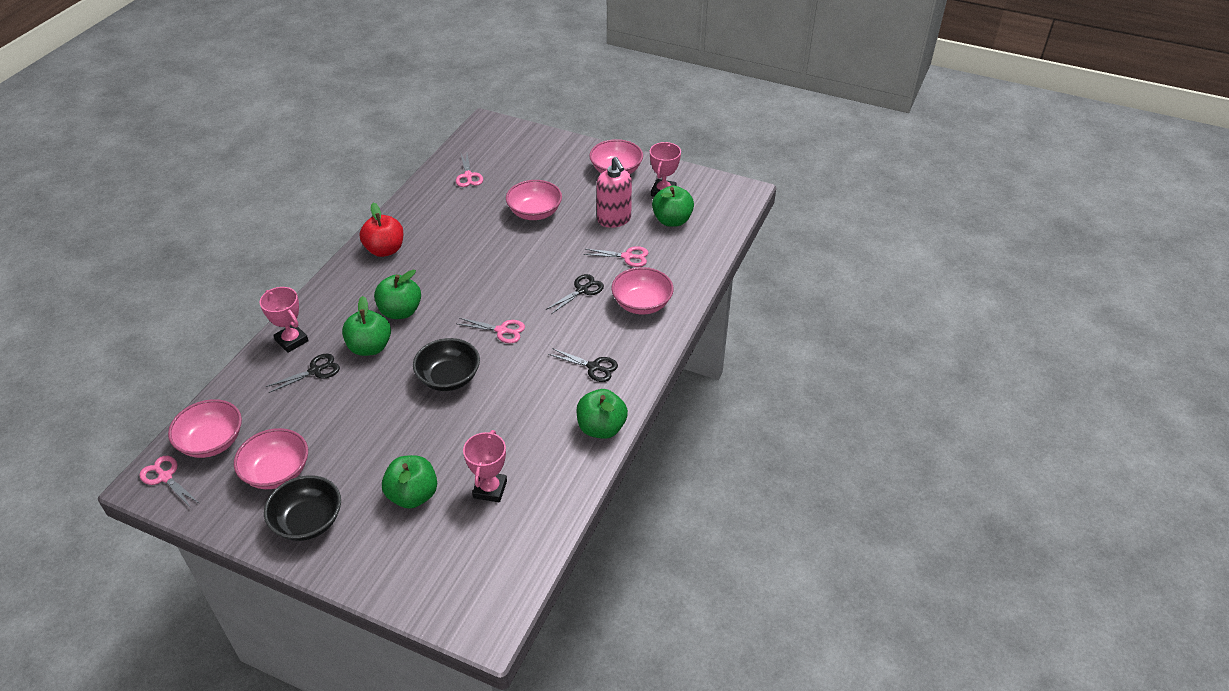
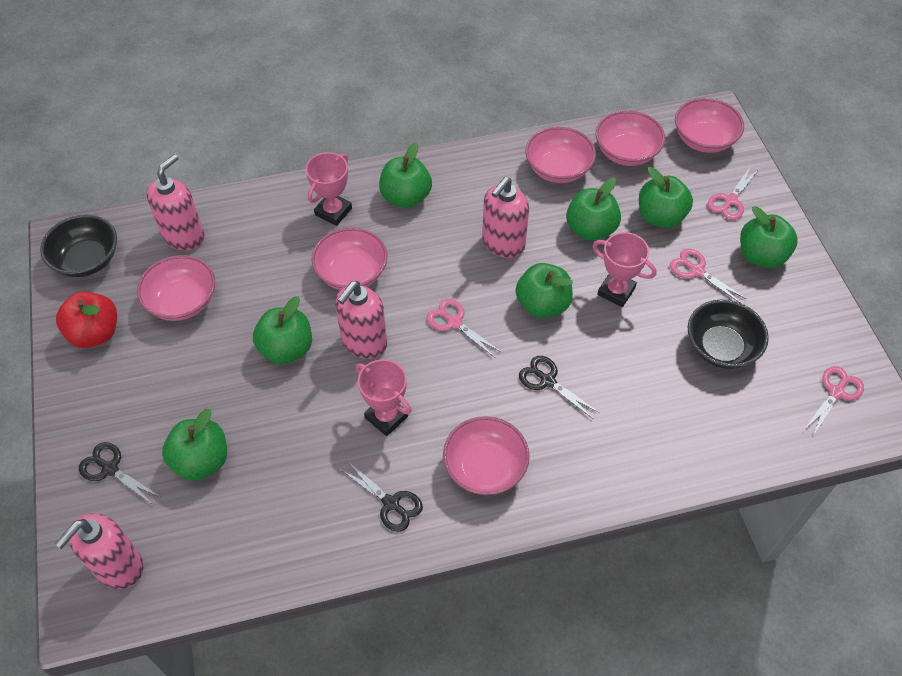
green apple: 5 -> 7
pink bowl: 5 -> 6
pink soap dispenser: 1 -> 4

